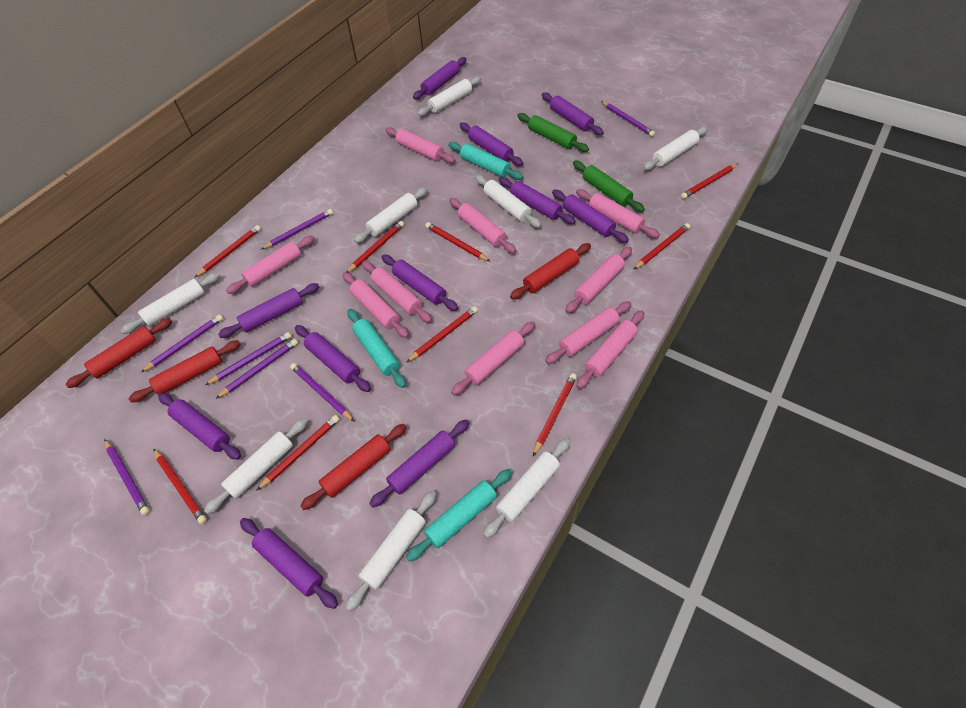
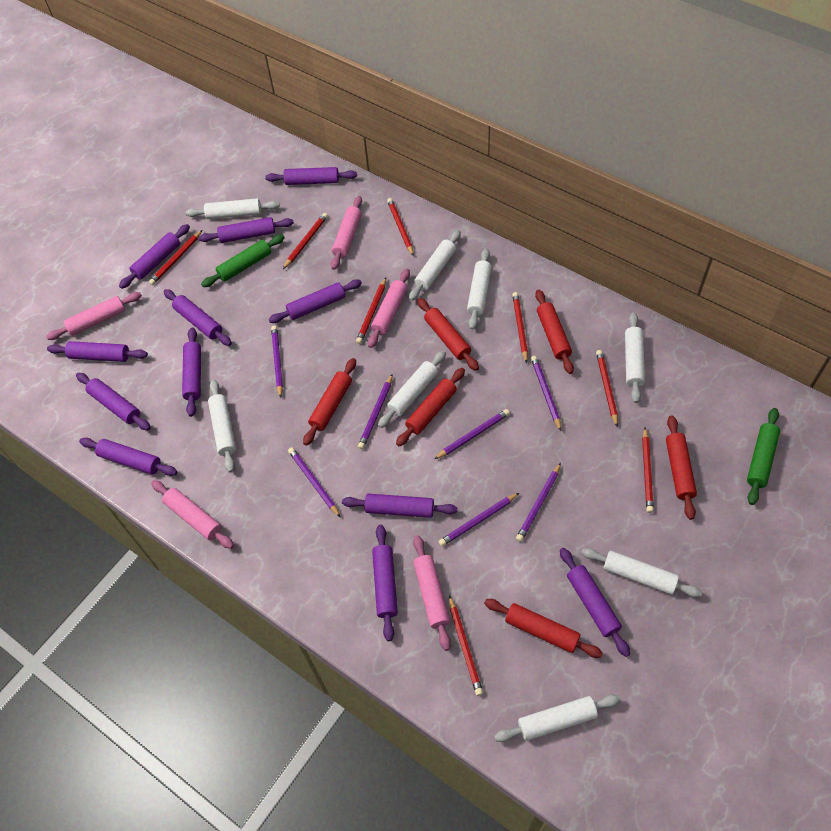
pink rolling pin: 10 -> 5
purple rolling pin: 11 -> 12
red pencil: 9 -> 8
red rolling pin: 4 -> 6
turquoise rolling pin: 3 -> 0

